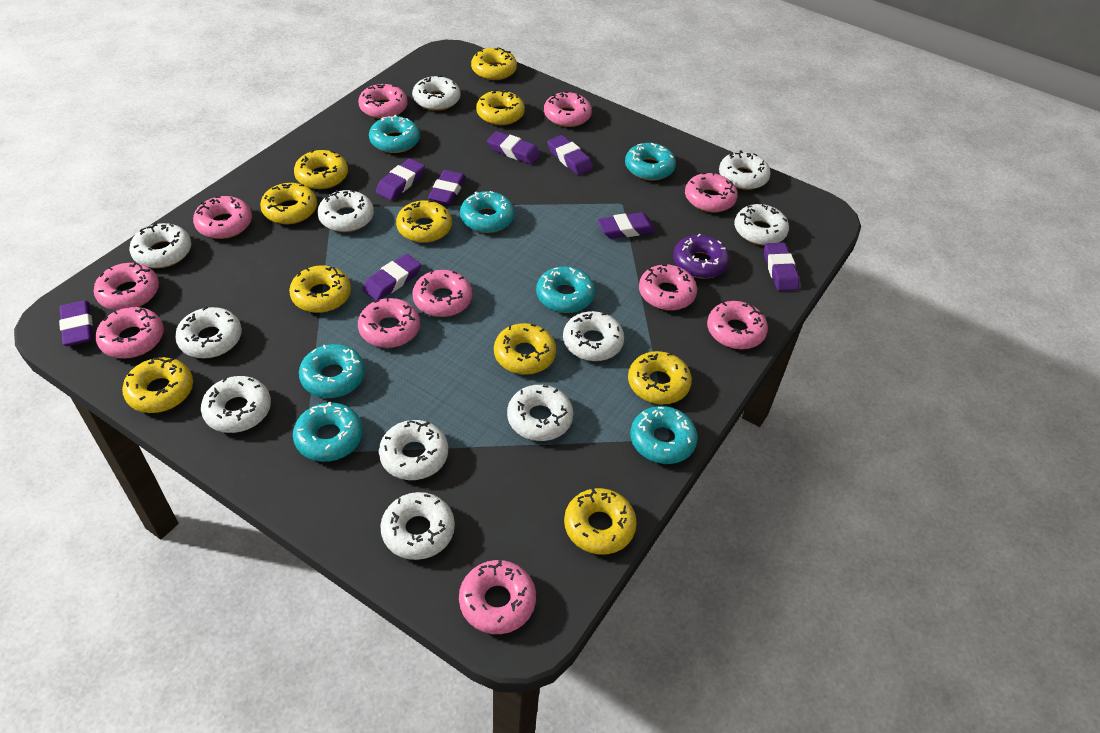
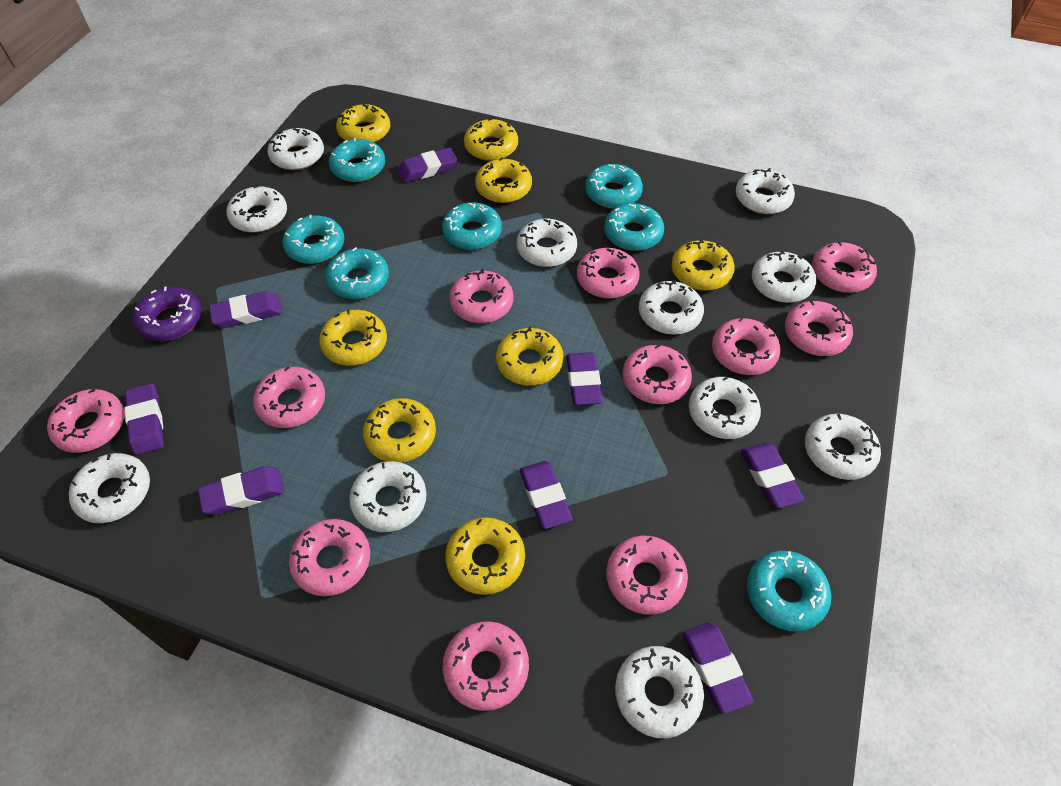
yellow donut: 10 -> 8

